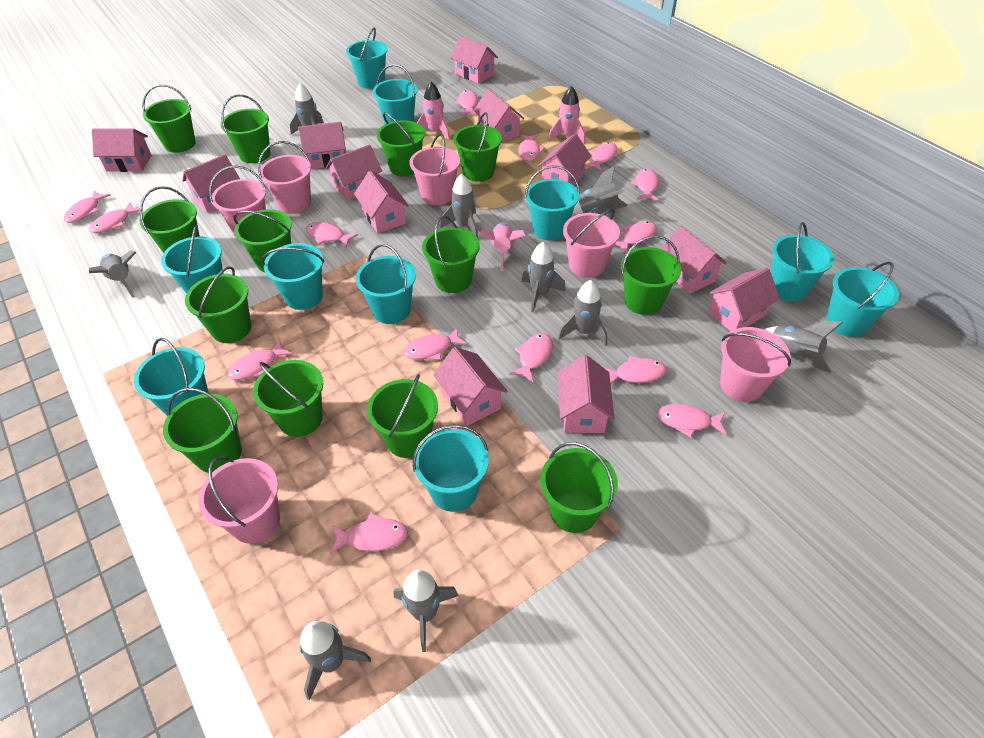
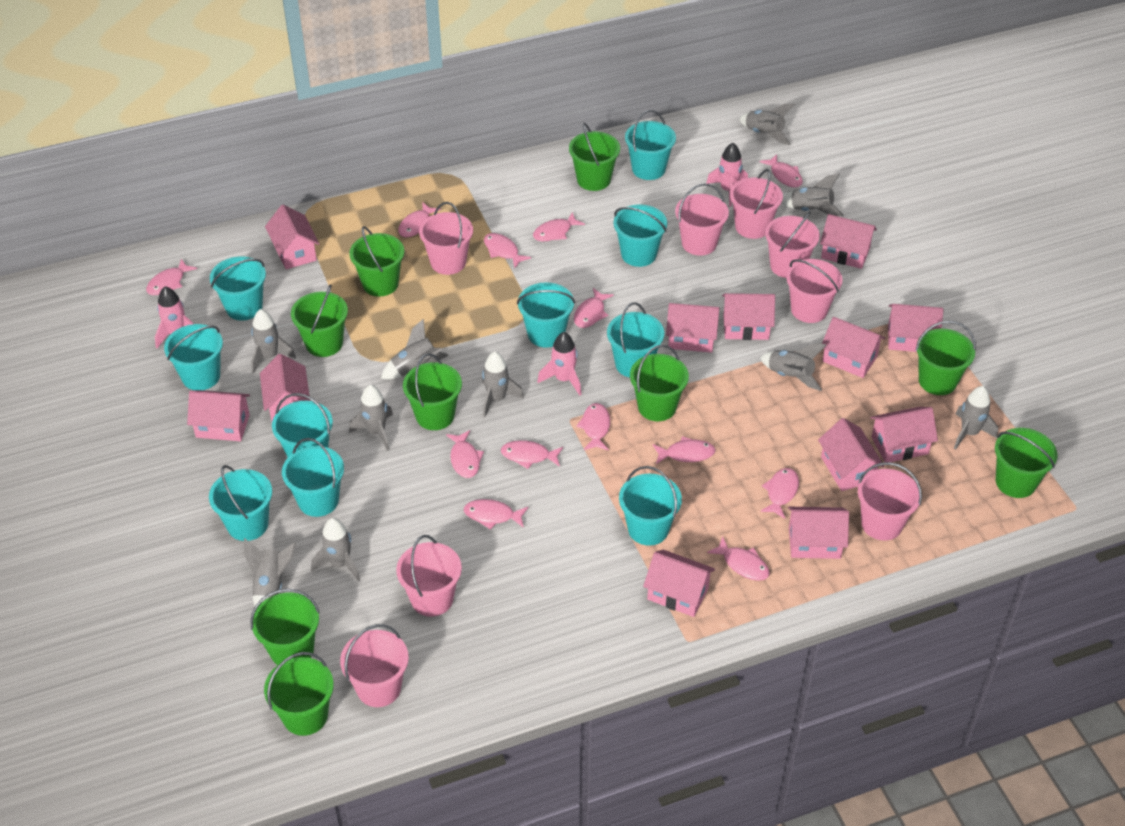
green bucket: 13 -> 9
grey rocket: 9 -> 10
pink bucket: 6 -> 8
pink fish: 14 -> 13

